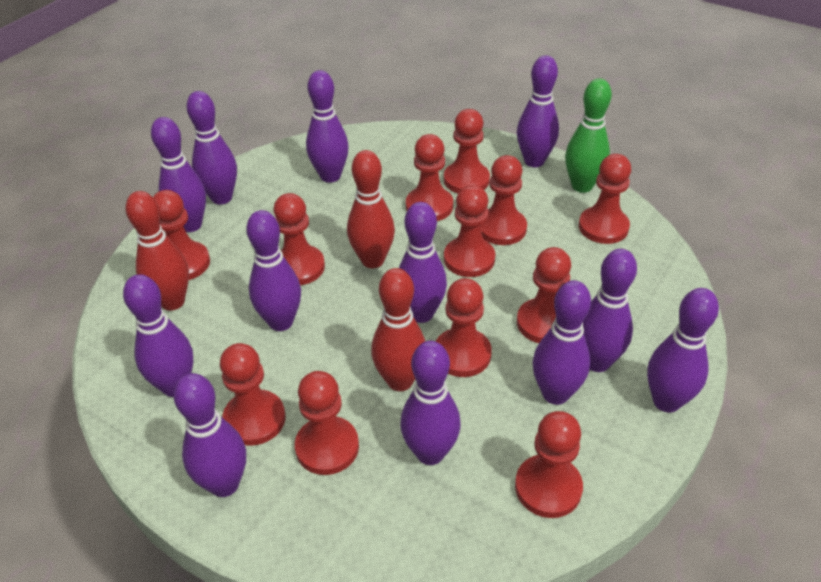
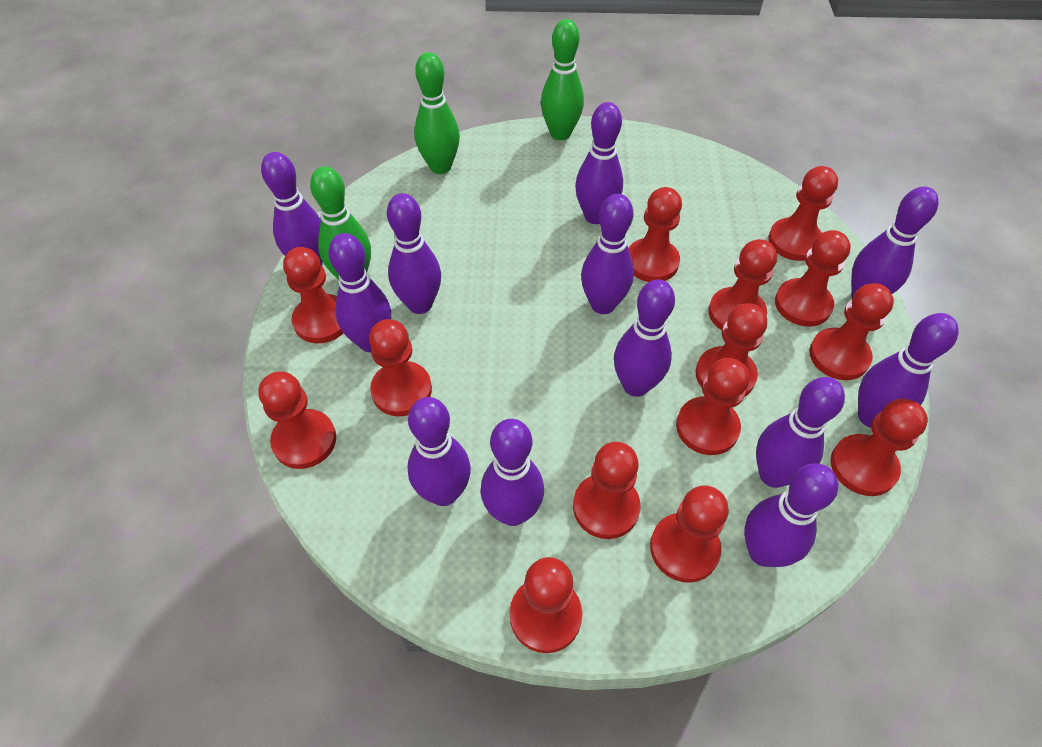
green bowling pin: 1 -> 3
red bowling pin: 3 -> 0
red pawn: 12 -> 14

